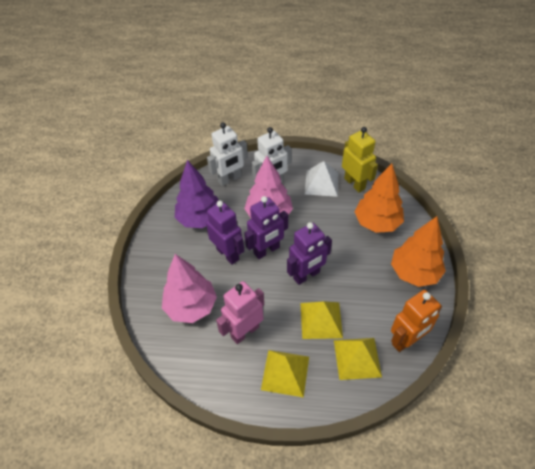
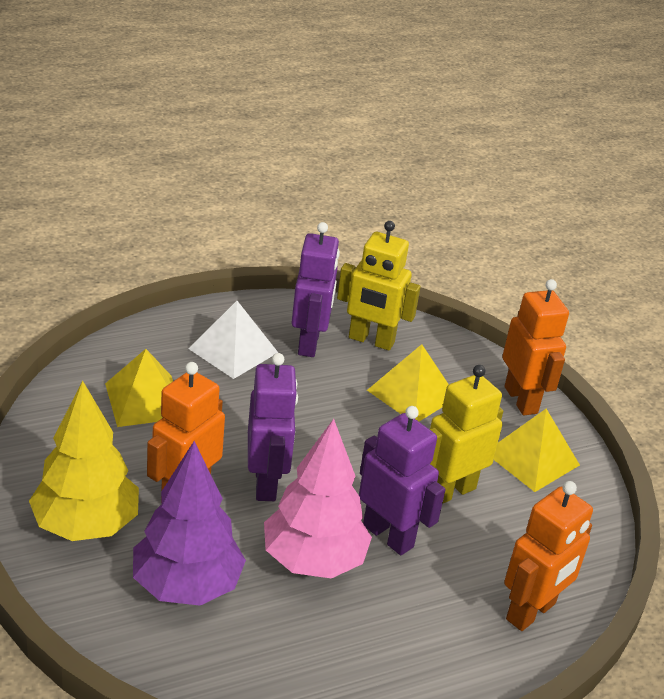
orange robot: 1 -> 3
orange tree: 2 -> 0
pink robot: 1 -> 0
pink tree: 2 -> 1
white robot: 2 -> 0
yellow robot: 1 -> 2
yellow tree: 0 -> 1

